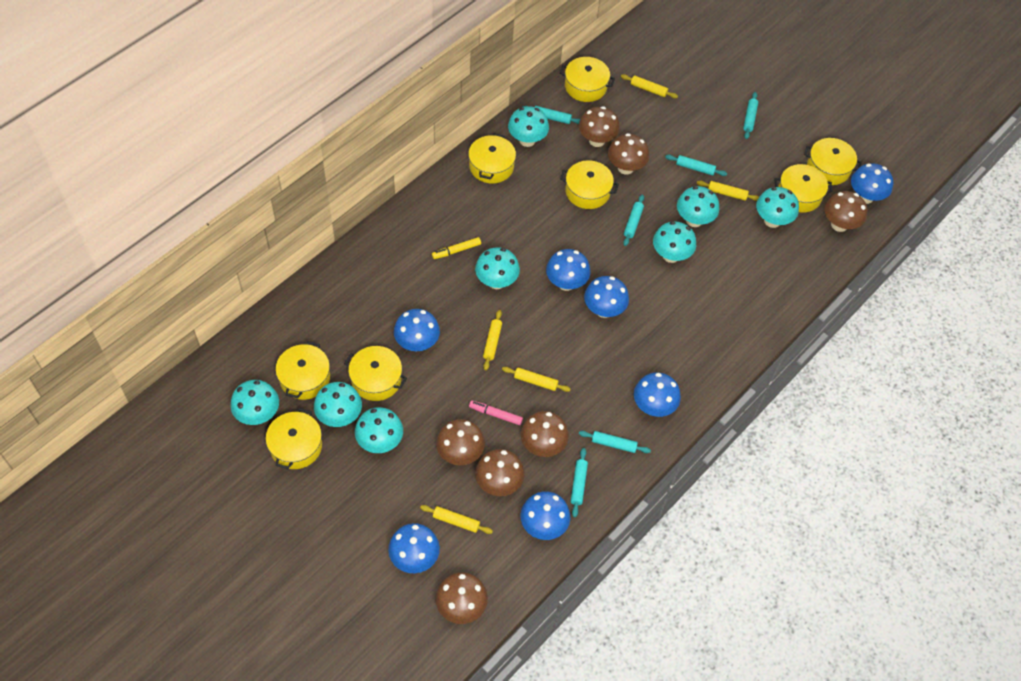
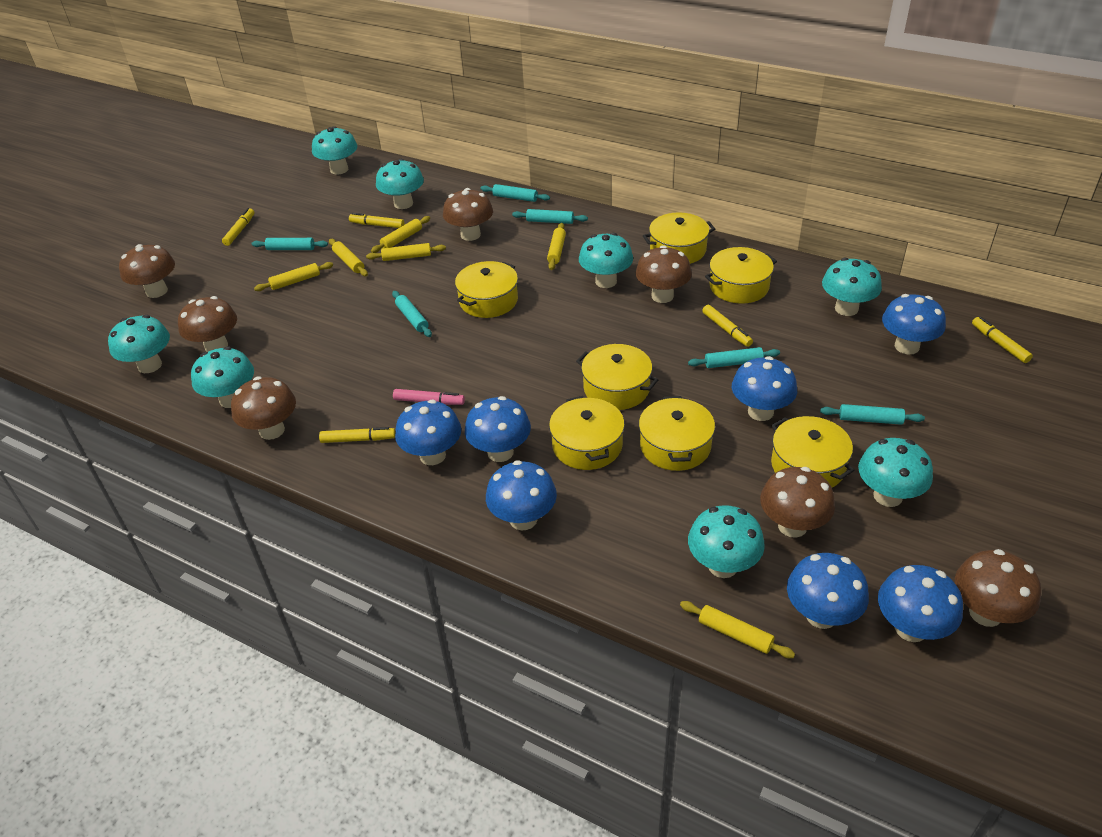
yellow marker: 1 -> 5
yellow pot: 8 -> 7
yellow rolling pin: 5 -> 6

